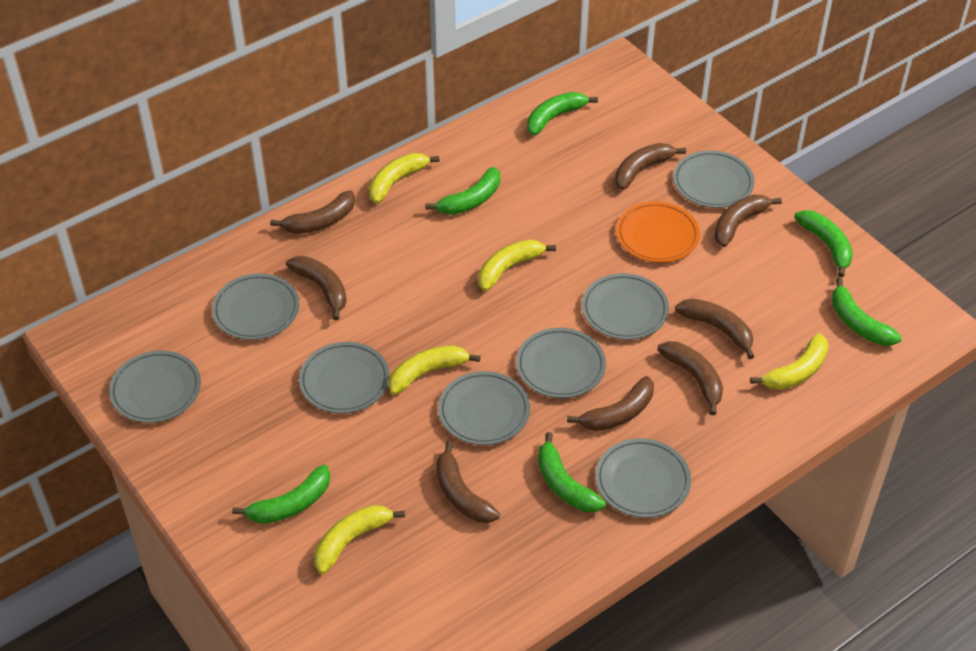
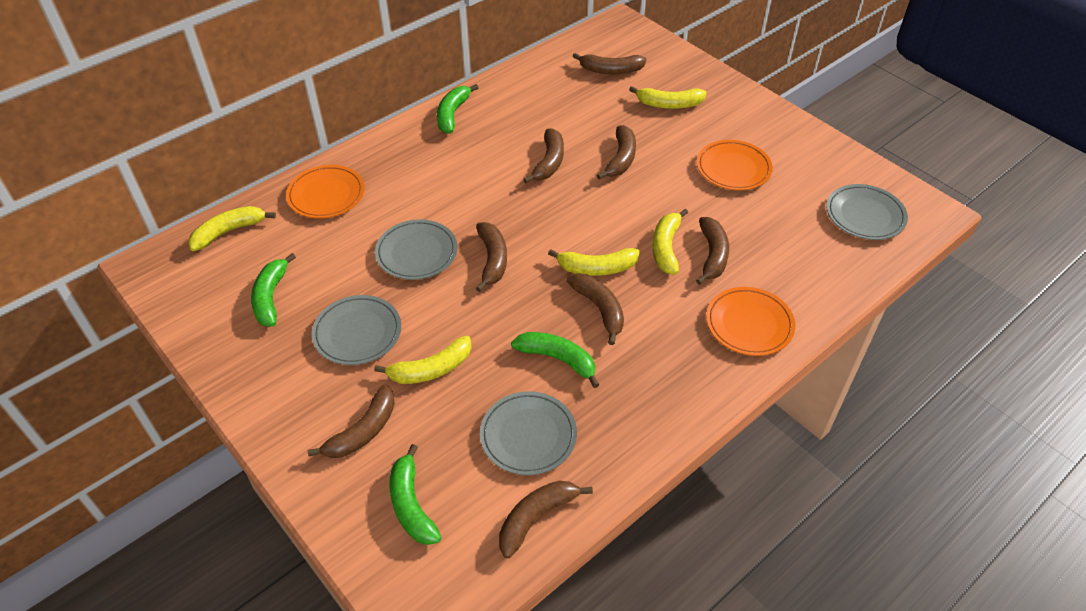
green banana: 6 -> 4
grey plate: 8 -> 4
orange plate: 1 -> 3

